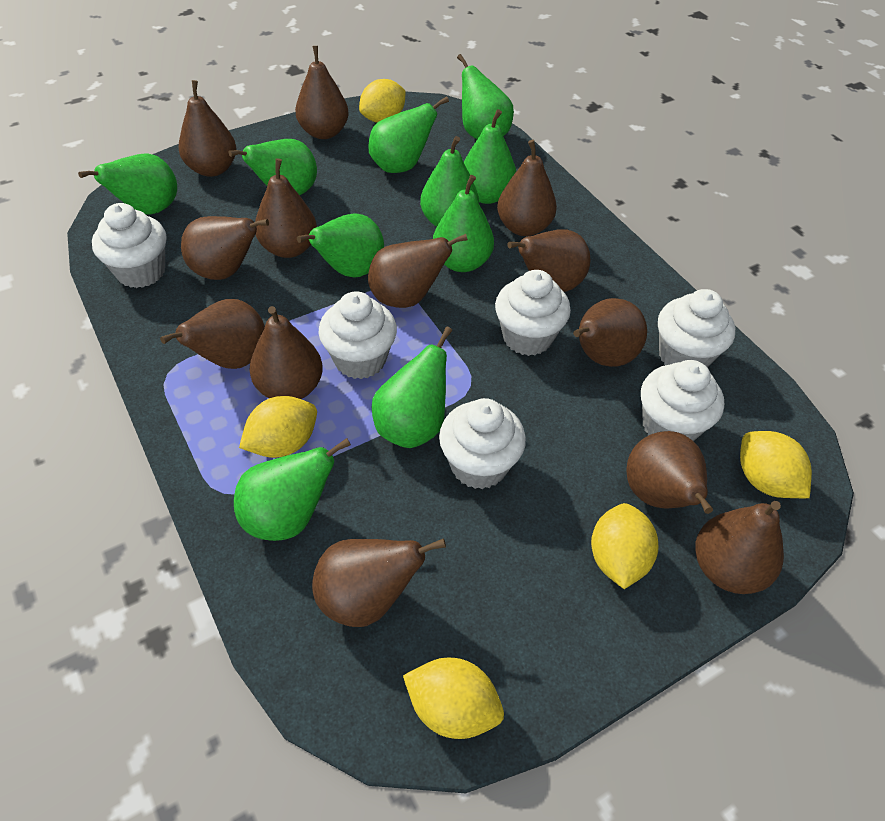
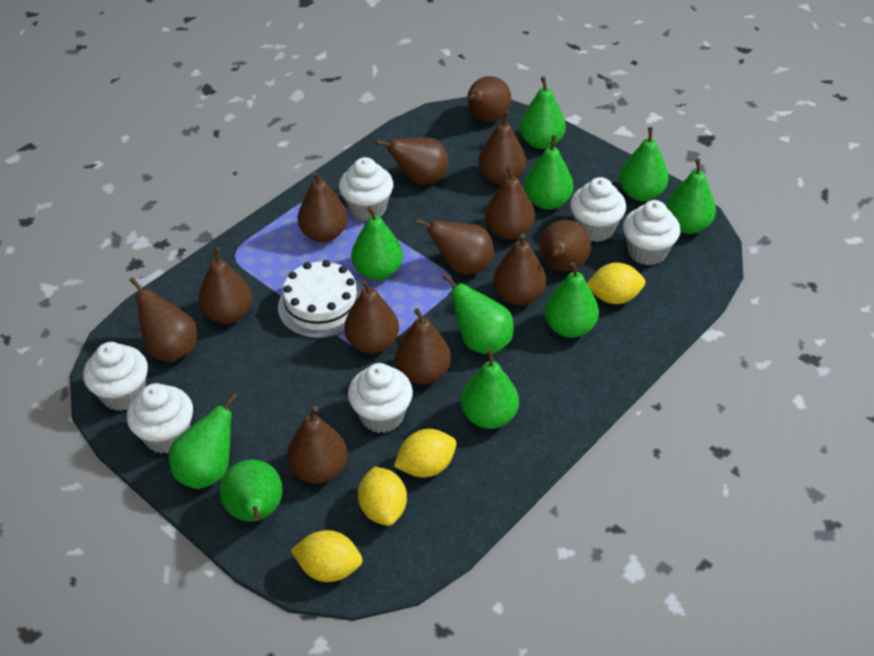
white cake: 0 -> 1
yellow lemon: 5 -> 4

